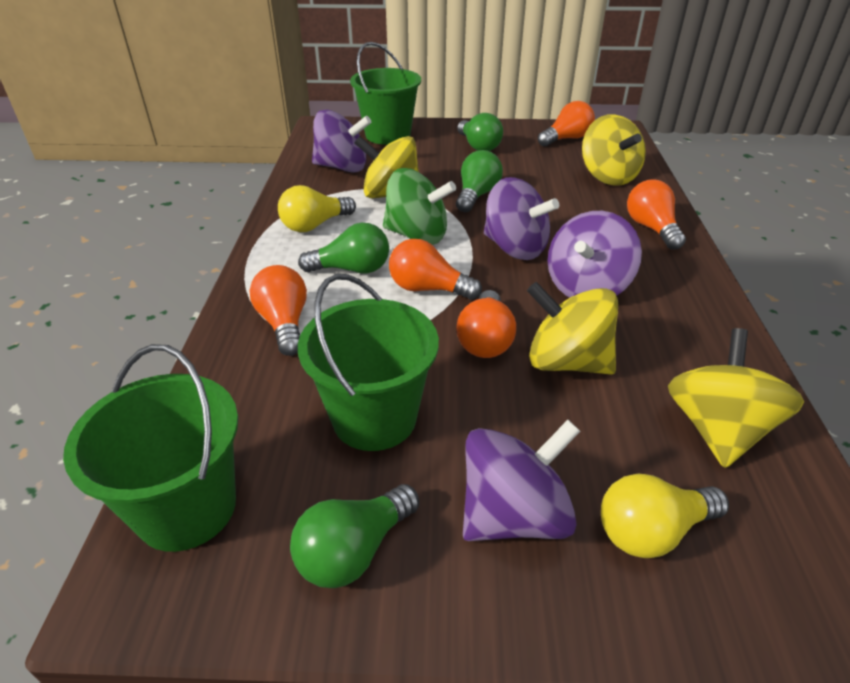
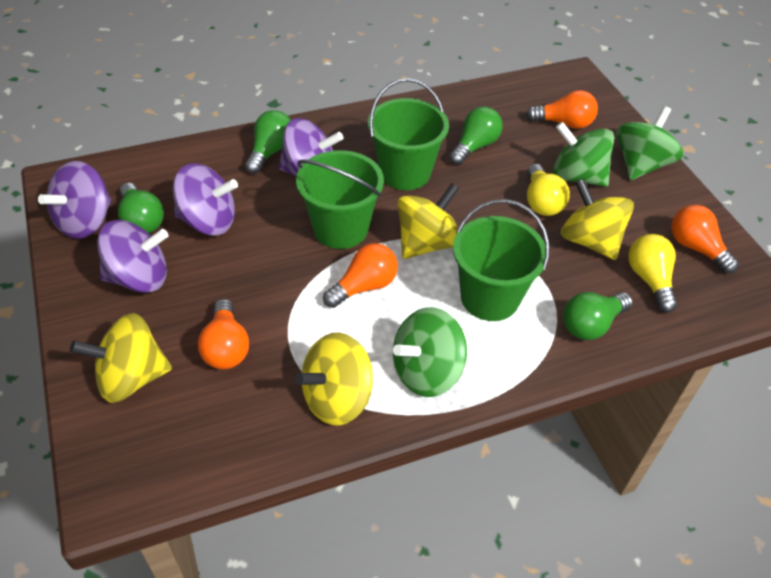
green spinning top: 1 -> 3
orange light bulb: 5 -> 4

